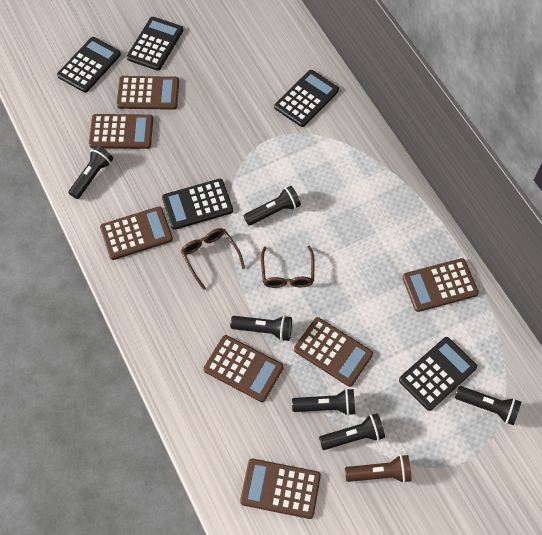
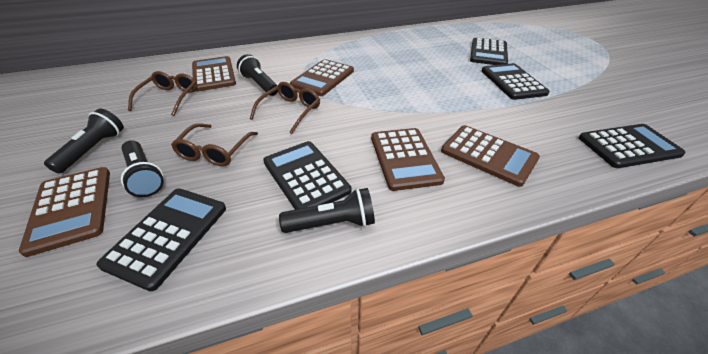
black flashlight: 6 -> 4
brown calculator: 7 -> 5
brown flashlight: 1 -> 0
brown glasses: 2 -> 3

